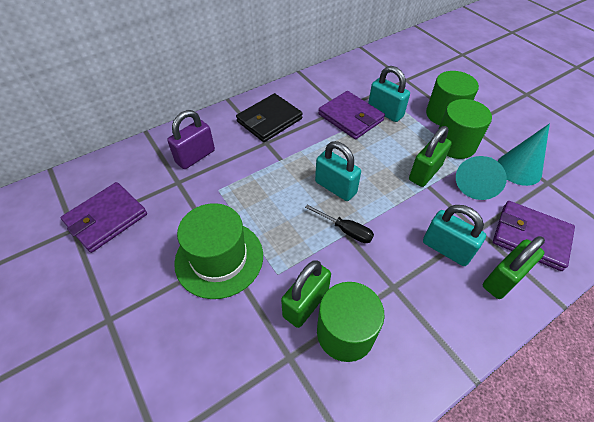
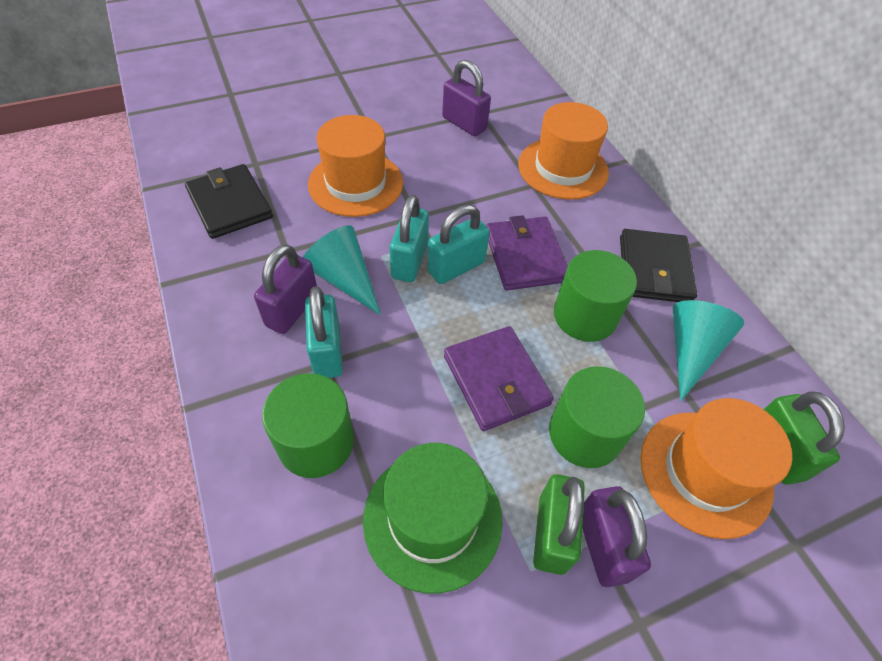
black screwdriver: 1 -> 0
black wallet: 1 -> 2
green padlock: 3 -> 2
orange hat: 0 -> 3
purple padlock: 1 -> 3
purple wallet: 3 -> 2

